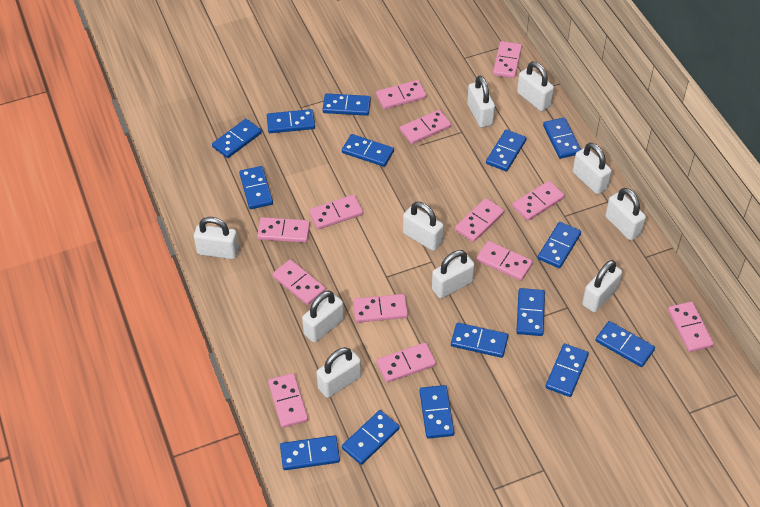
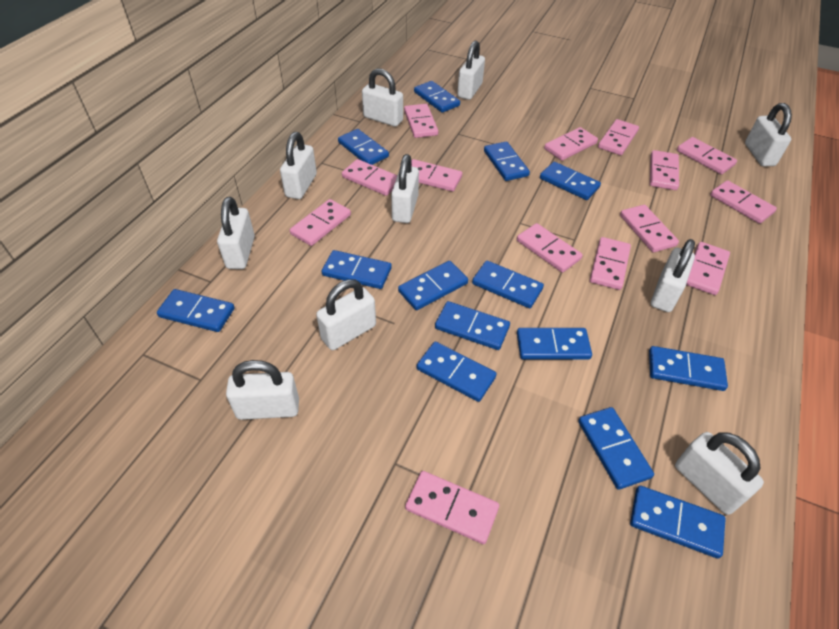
blue domino: 15 -> 14
pink domino: 13 -> 14

